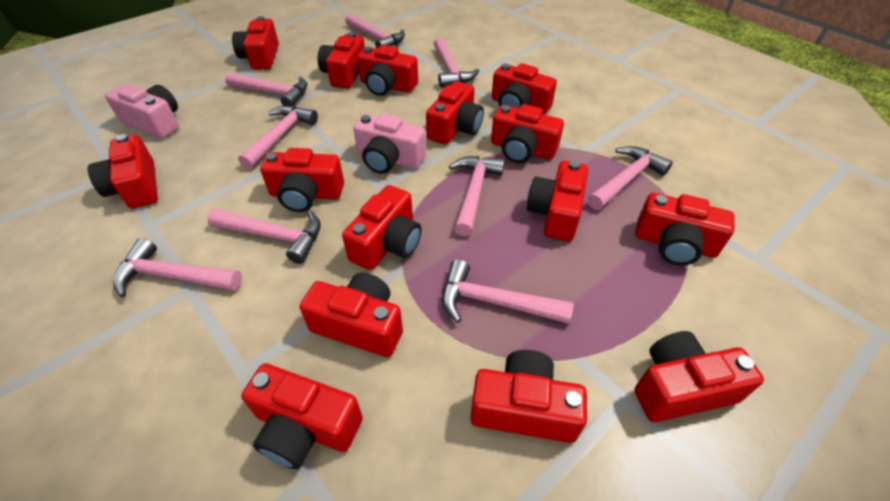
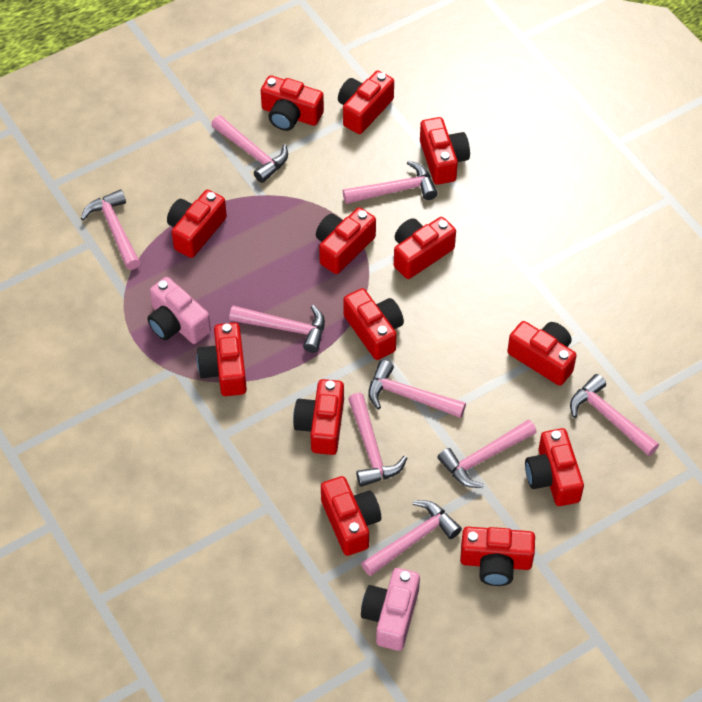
red camera: 15 -> 13

